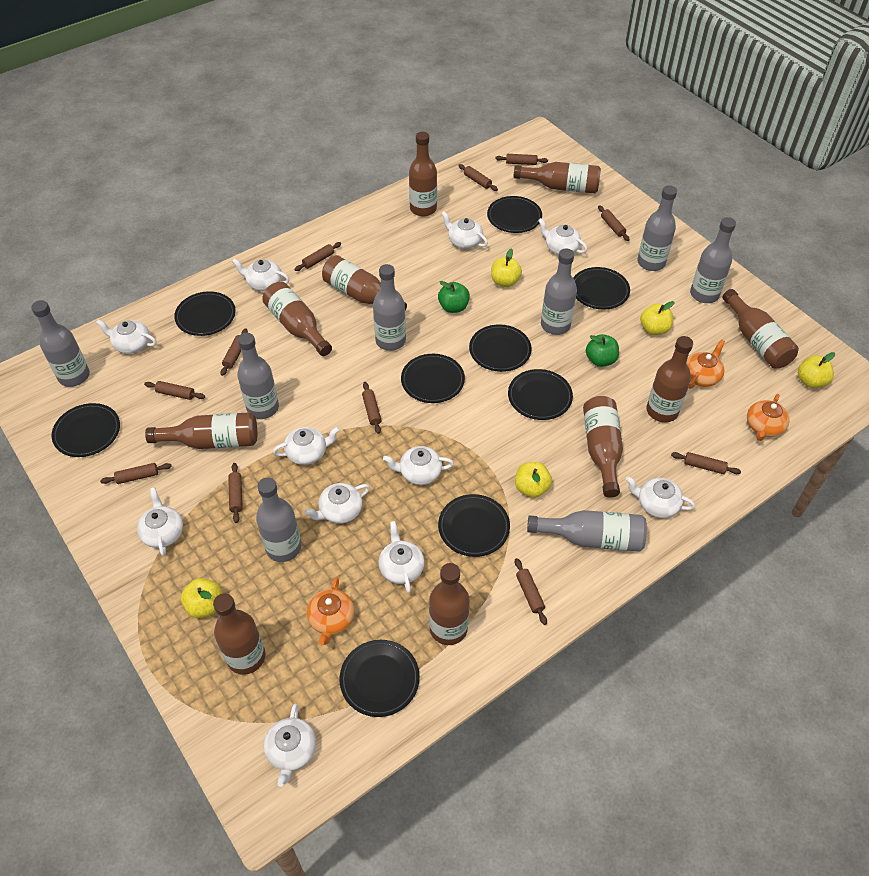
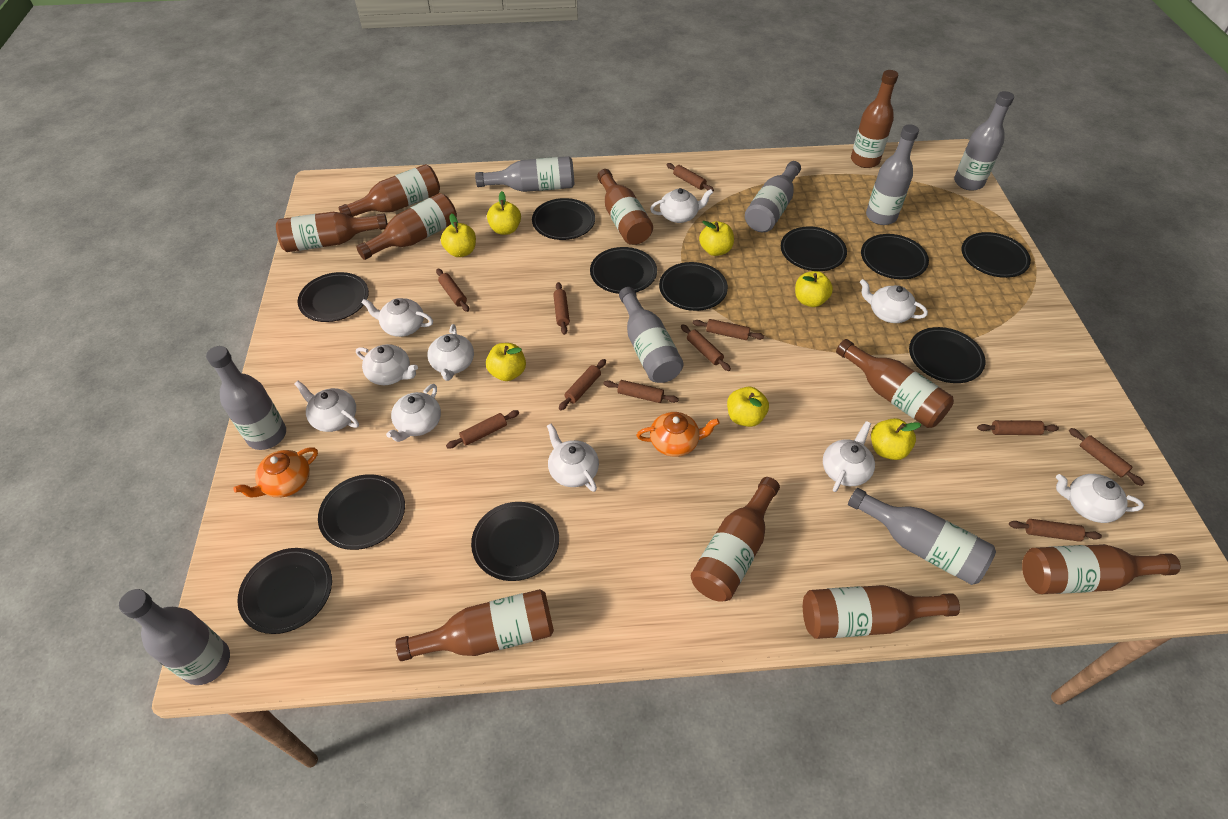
black plate: 9 -> 11
green apple: 2 -> 0
orange teapot: 3 -> 2
white teapot: 11 -> 10
yellow apple: 5 -> 7

